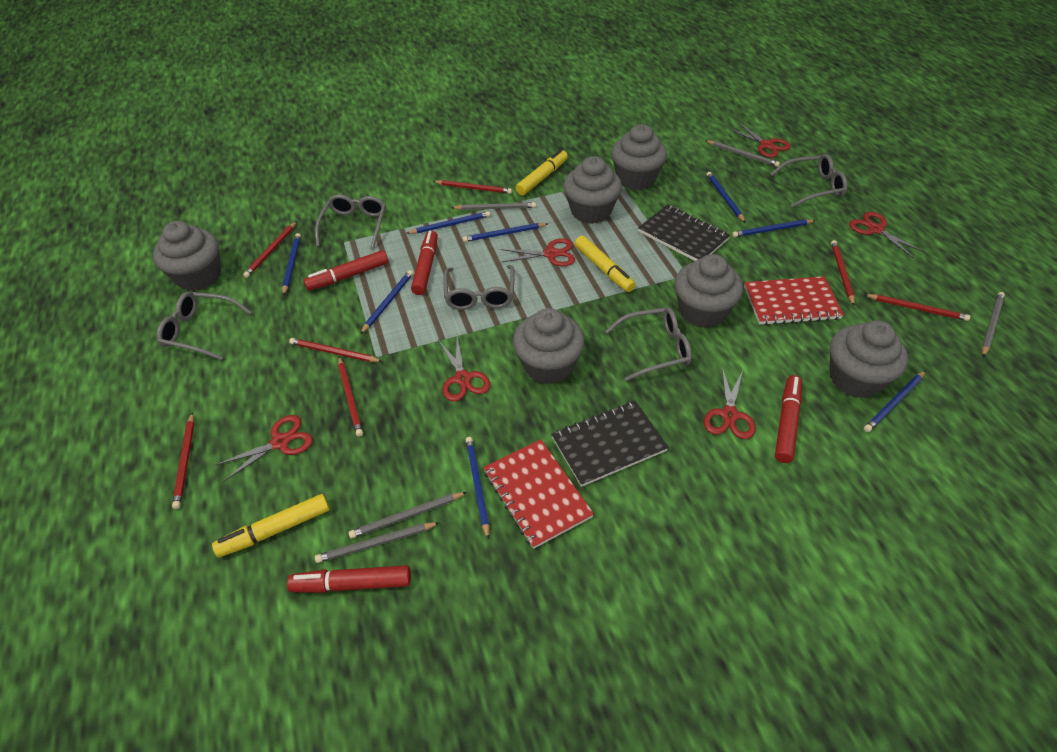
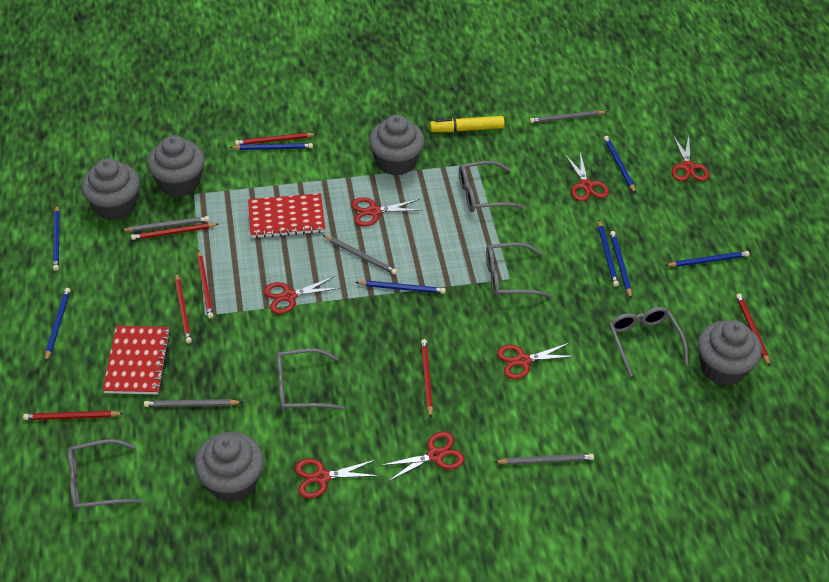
black notebook: 2 -> 0
grey cupcake: 6 -> 5
red marker: 4 -> 0
red scissors: 6 -> 7
yellow marker: 3 -> 1

